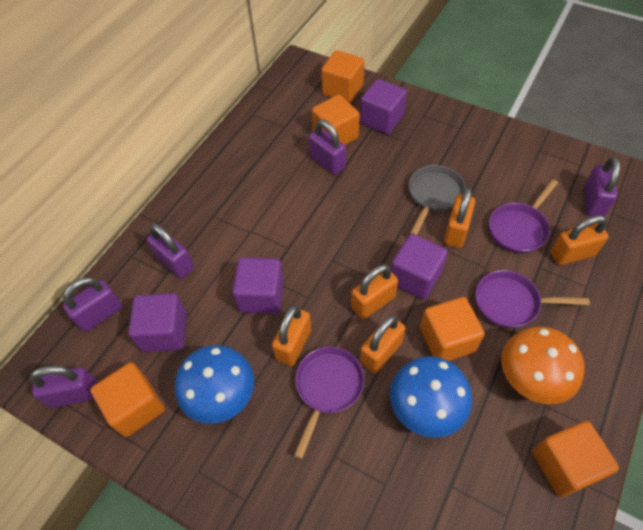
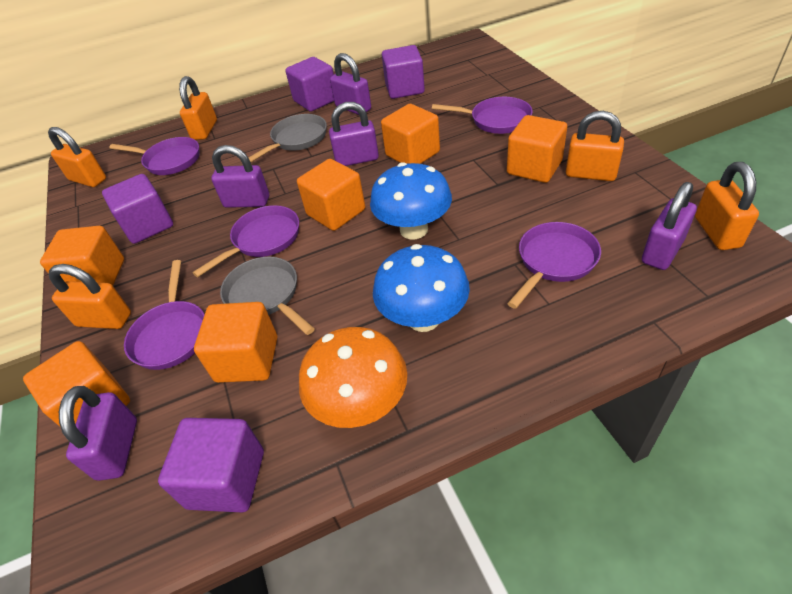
grey pan: 1 -> 2
orange cube: 5 -> 6
purple pan: 3 -> 5

